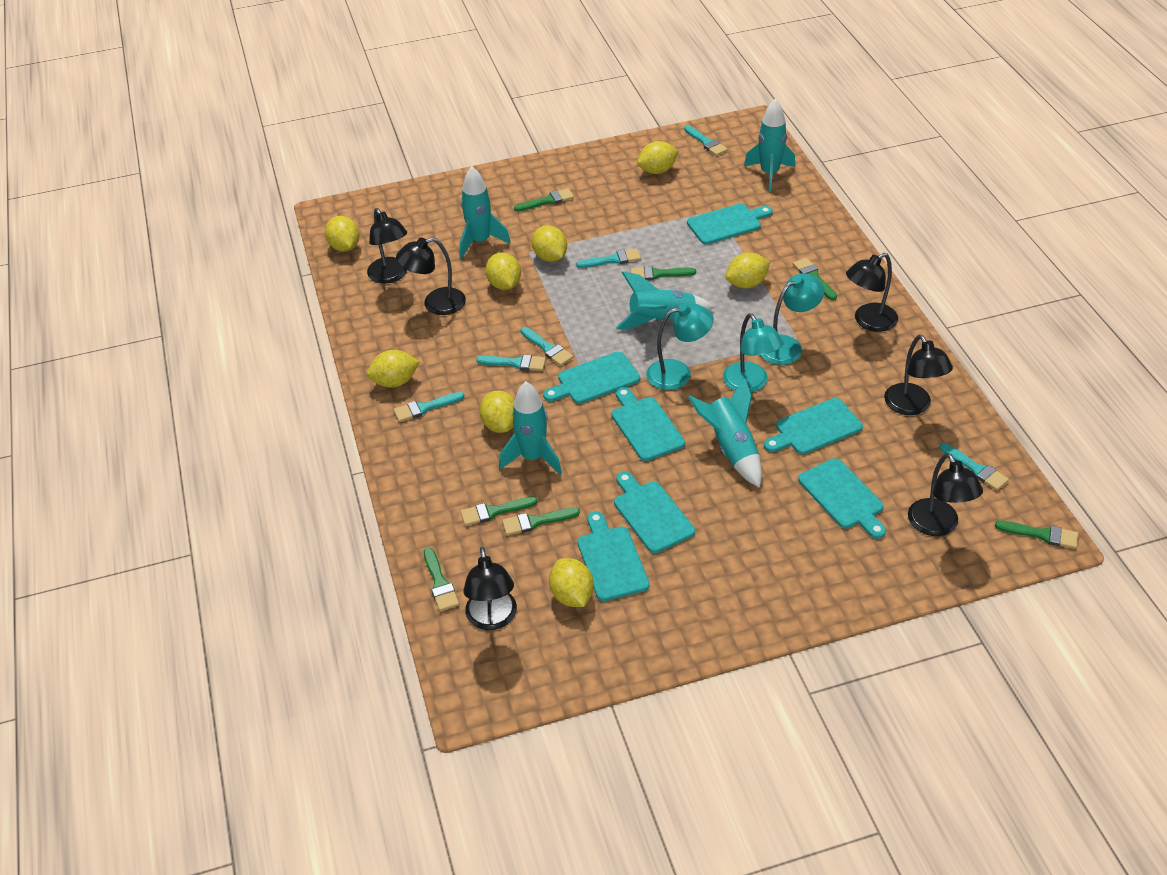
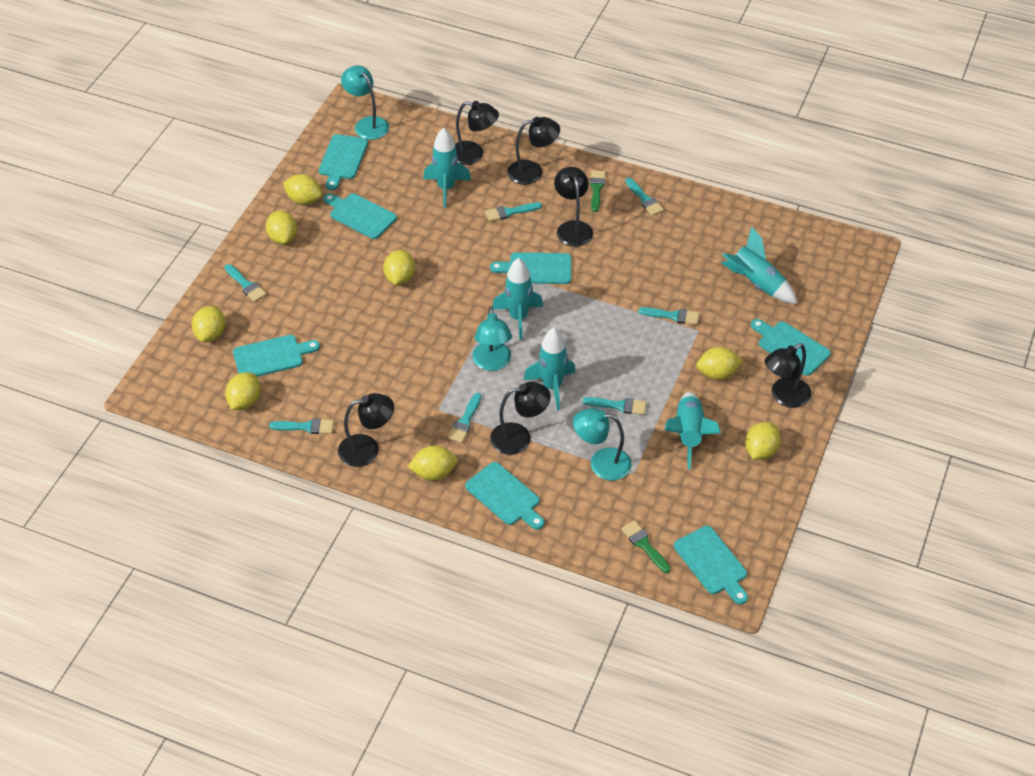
green brush: 7 -> 2
turquoise brush: 6 -> 7

